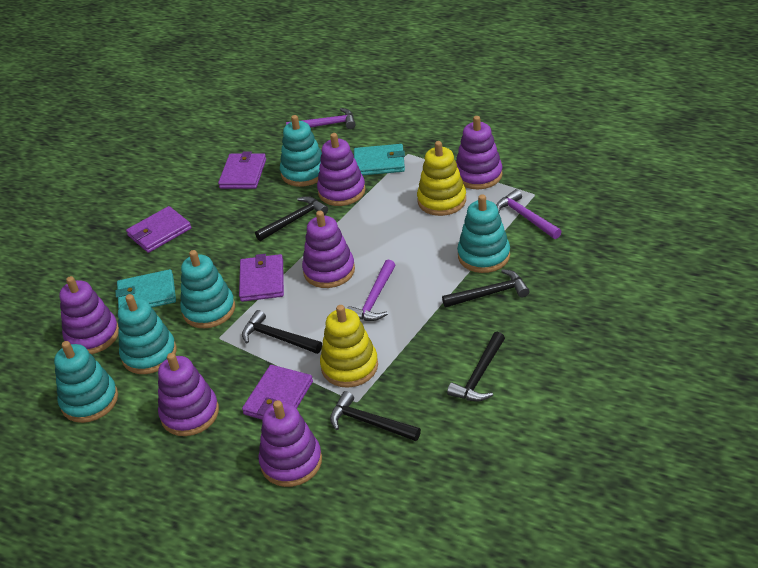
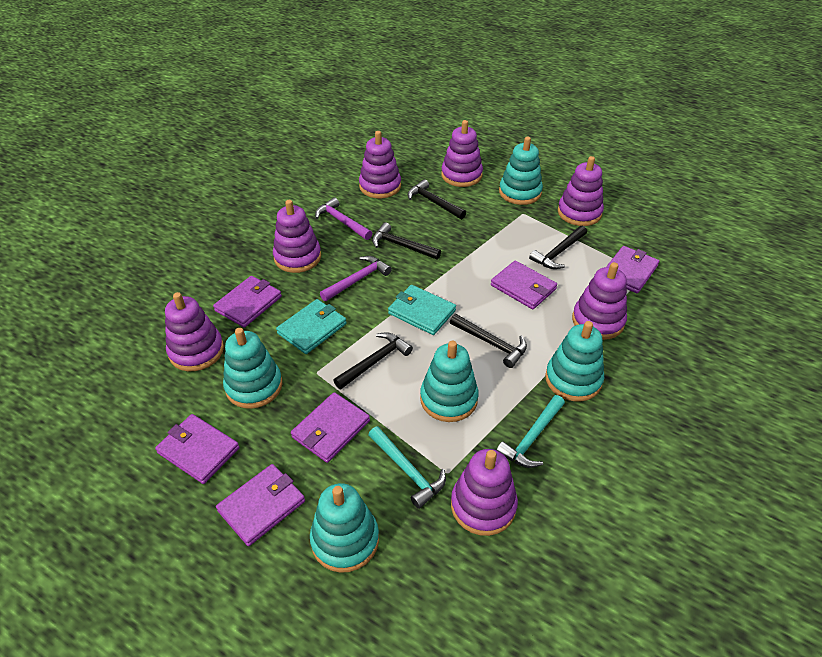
purple hammer: 3 -> 2
purple stacking toy: 6 -> 7
purple wallet: 4 -> 6
turquoise hammer: 0 -> 2
yellow stacking toy: 2 -> 0

